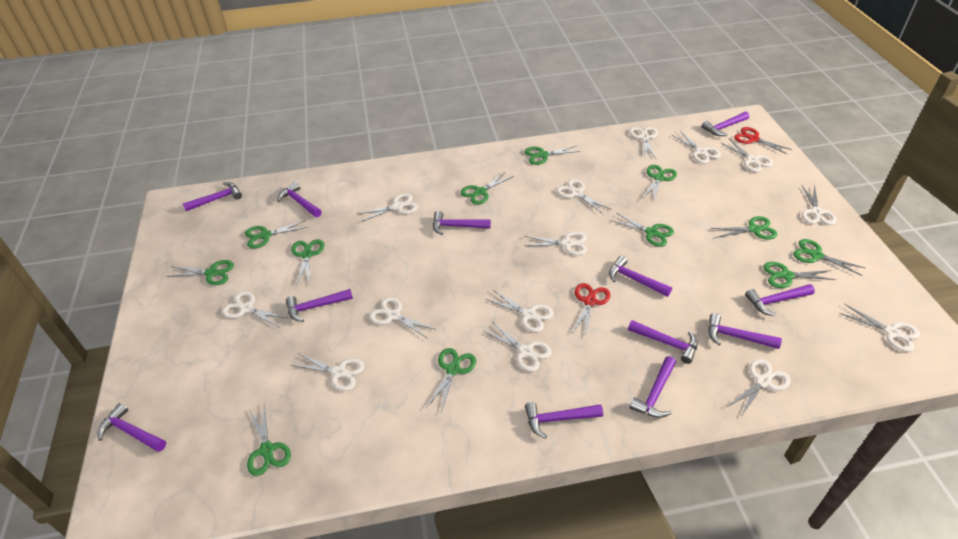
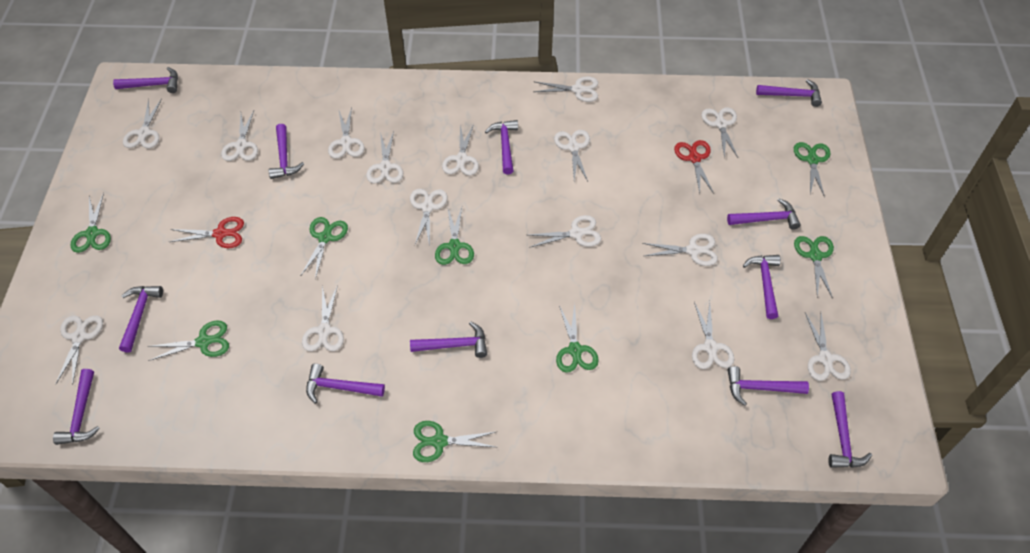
green scissors: 12 -> 8
white scissors: 14 -> 15

